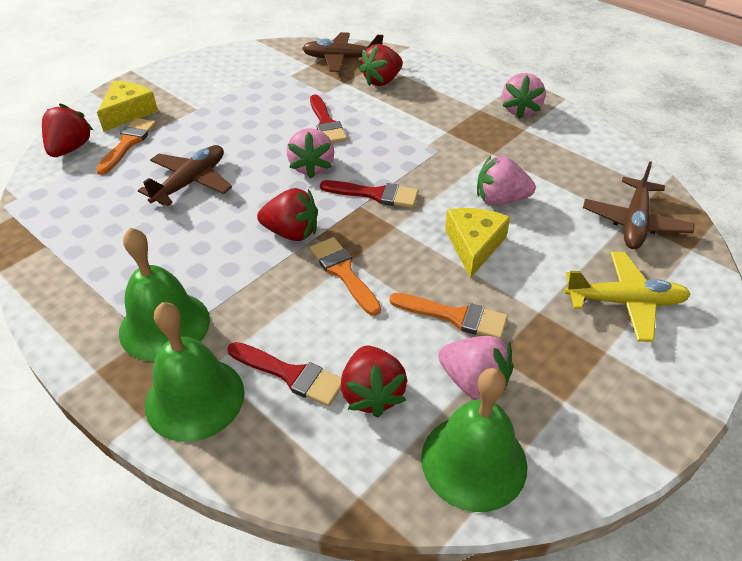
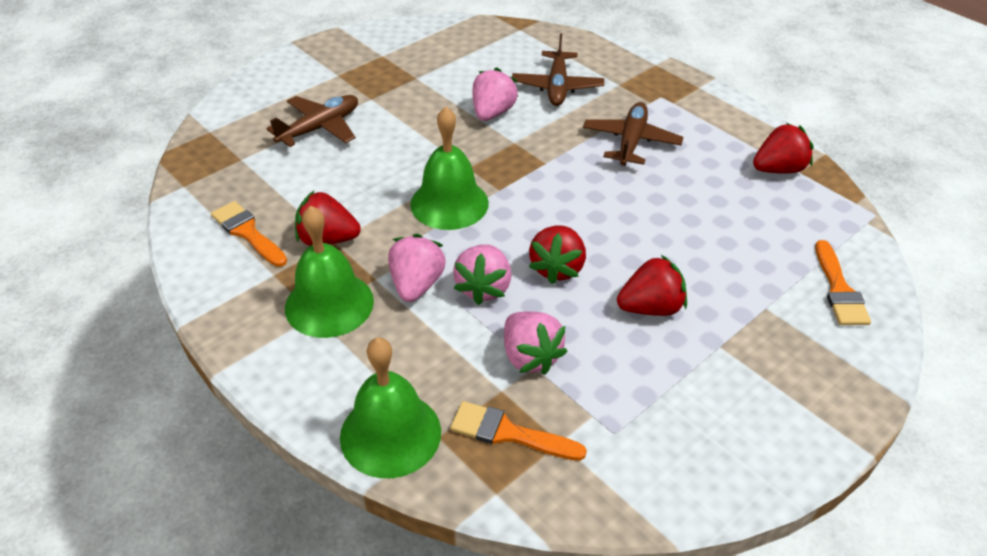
red brush: 3 -> 0
yellow cheese: 2 -> 0
yellow plane: 1 -> 0

